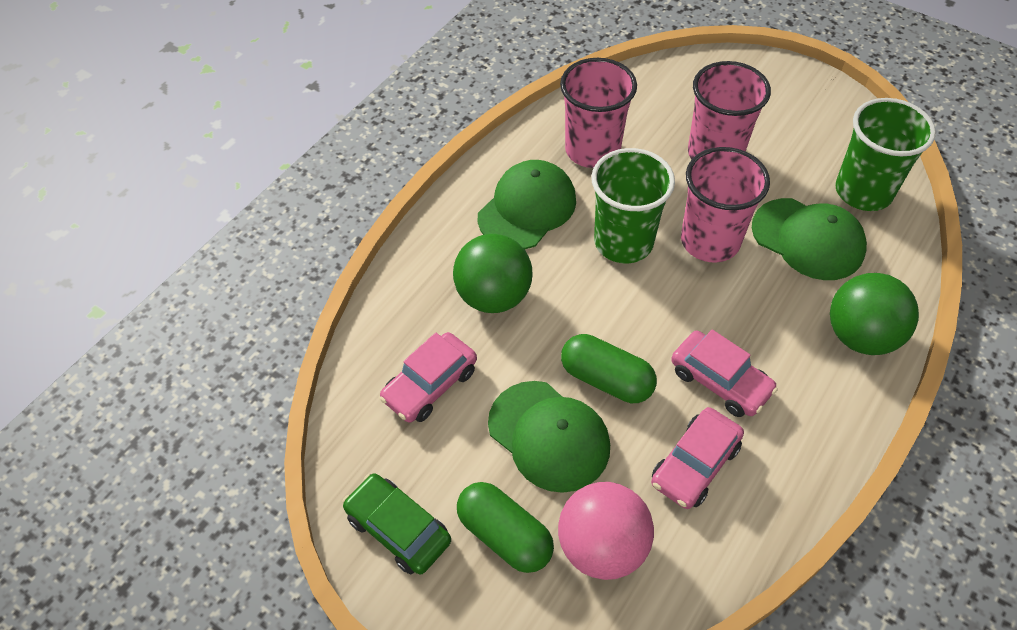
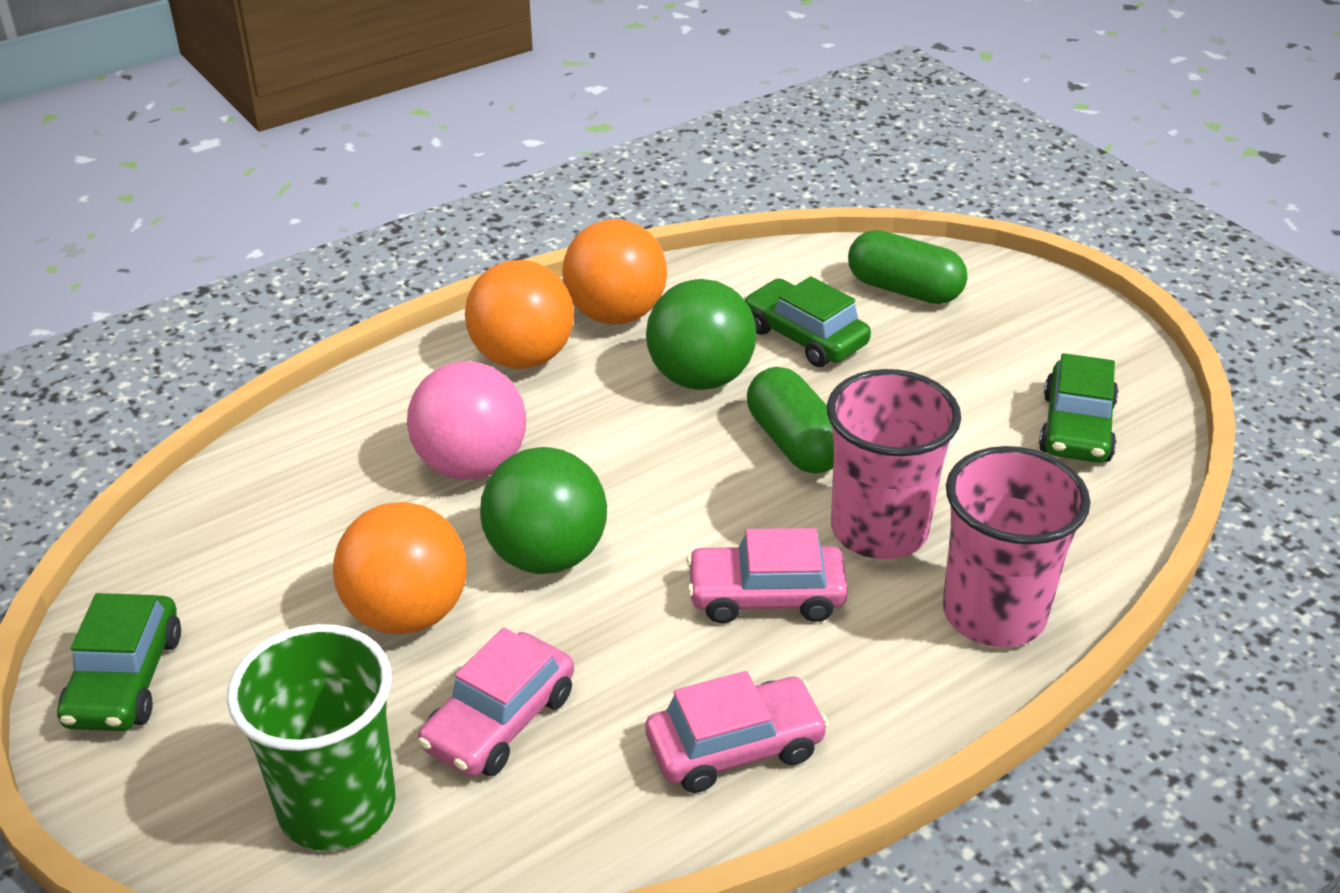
green cap: 3 -> 0
green car: 1 -> 3
green cup: 2 -> 1
orange ball: 0 -> 3
pink cup: 3 -> 2

